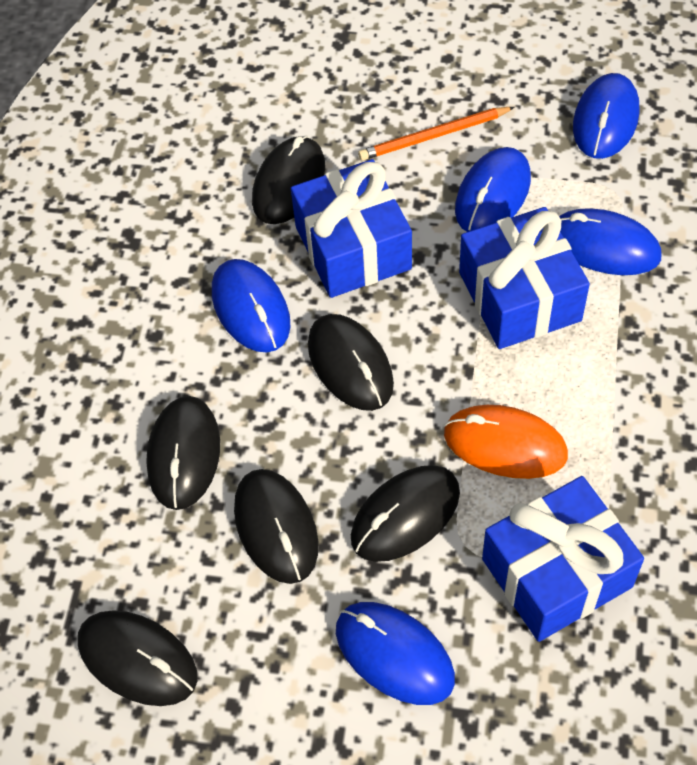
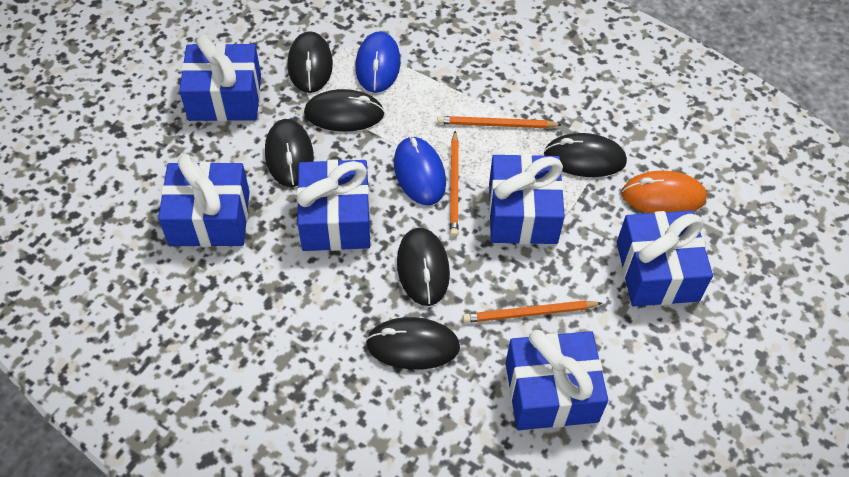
blue gift: 3 -> 6
blue mouse: 5 -> 2
orange pencil: 1 -> 3

